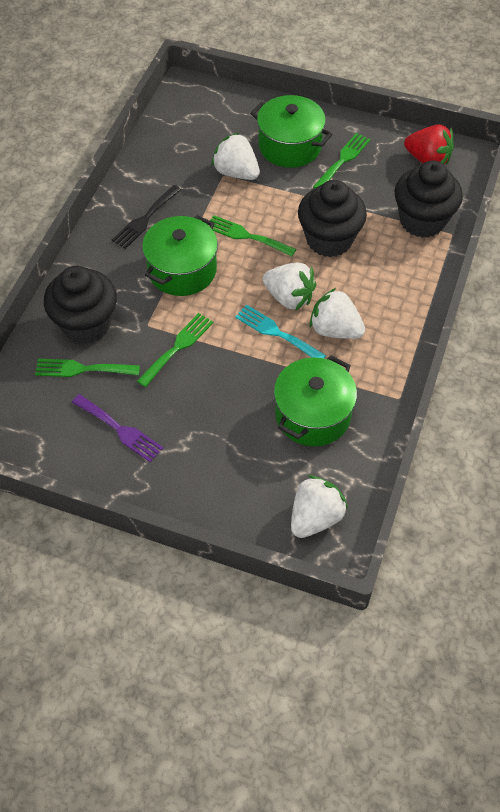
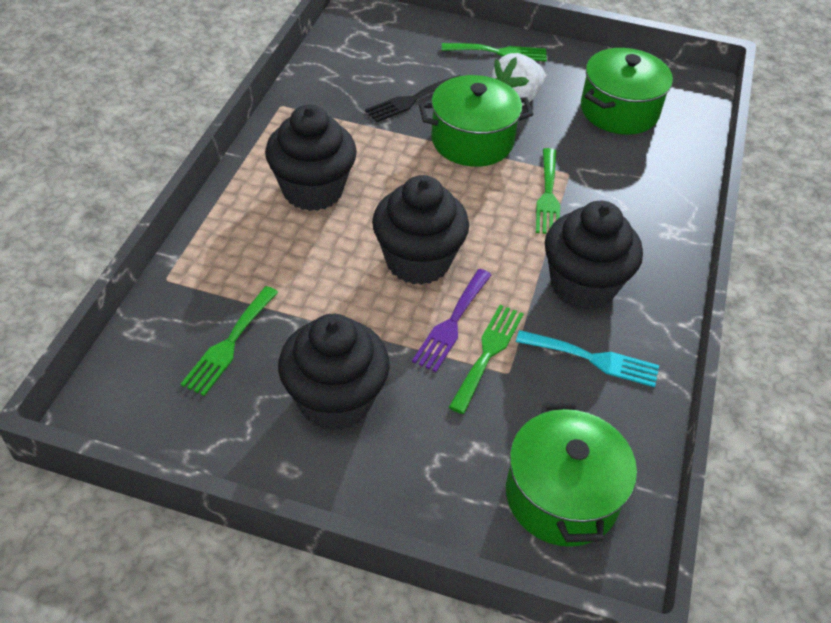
black cupcake: 3 -> 4
red strawberry: 1 -> 0
white strawberry: 4 -> 1

